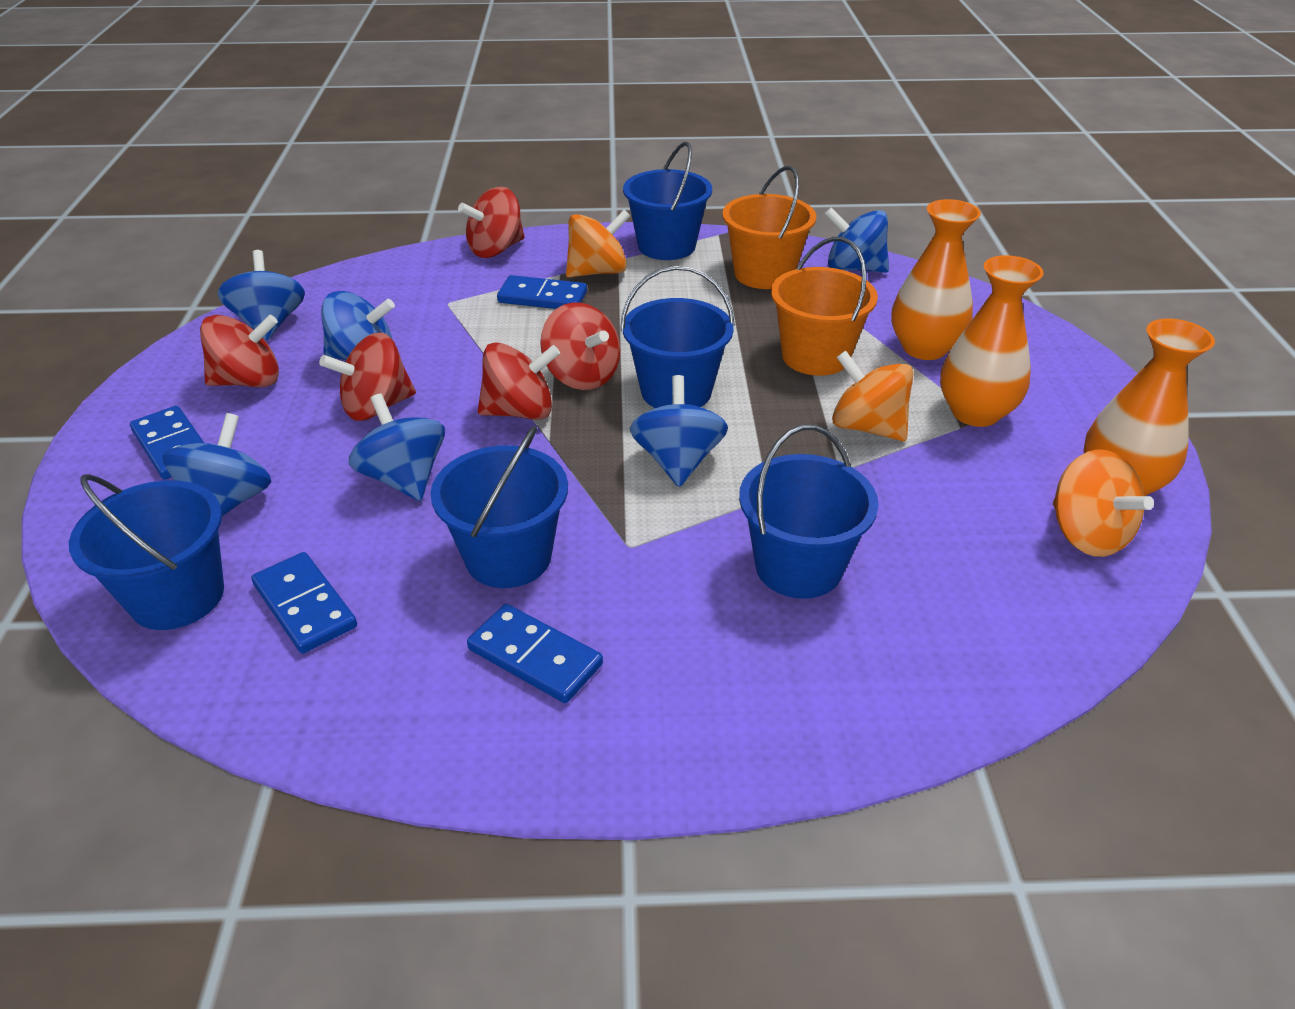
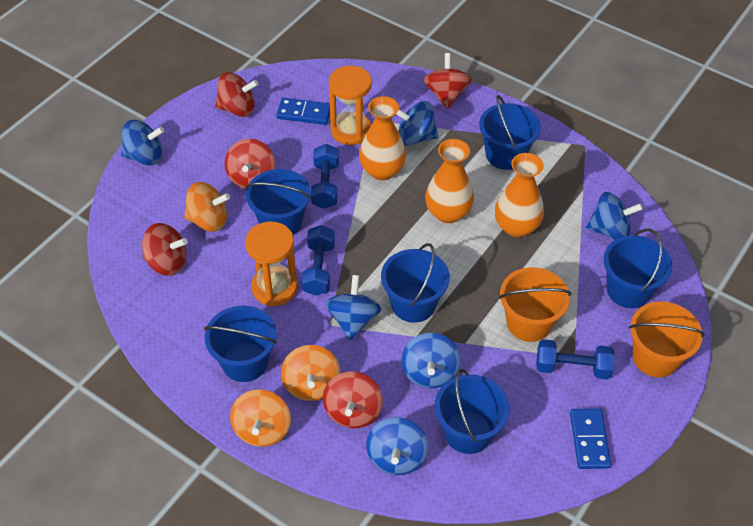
blue bucket: 5 -> 6
blue domino: 4 -> 2
blue dumbbell: 0 -> 3
orange hourglass: 0 -> 2

